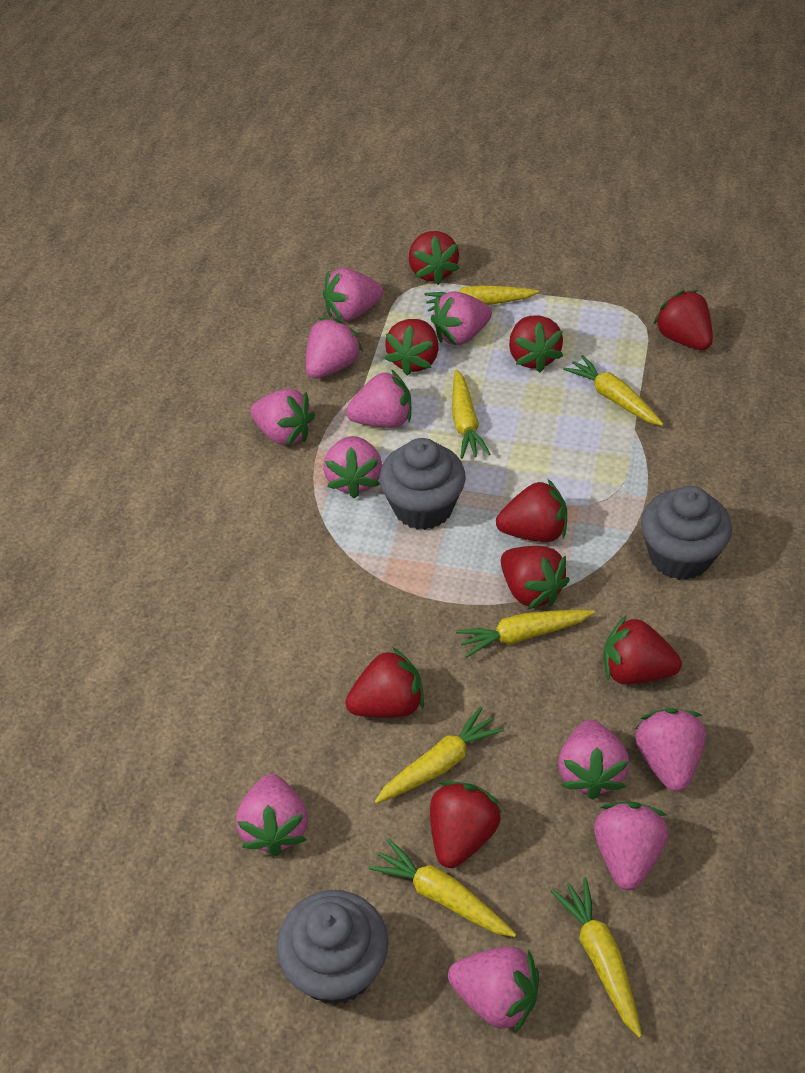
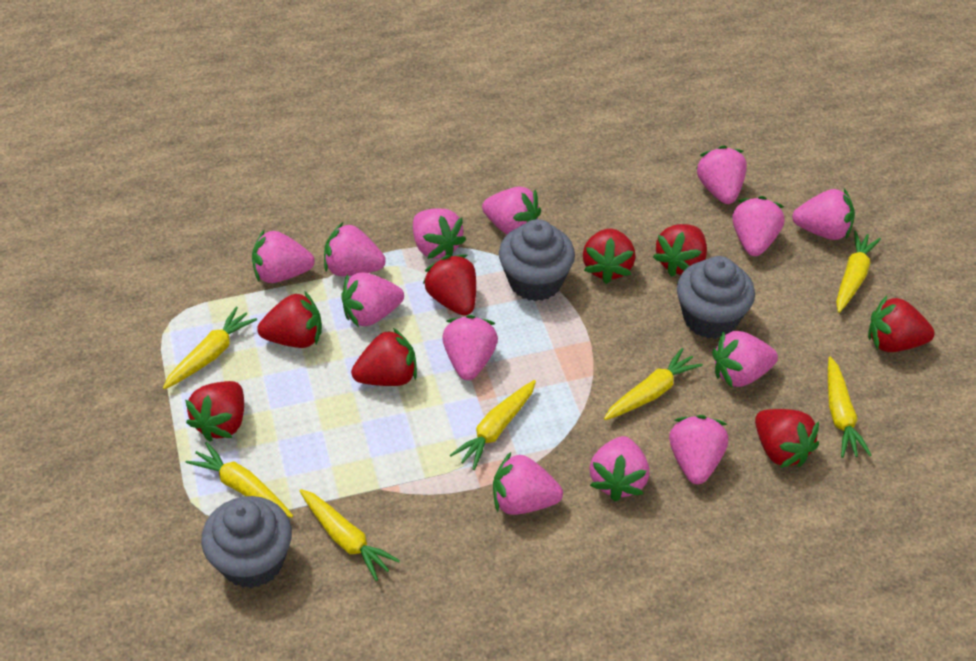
pink strawberry: 11 -> 13
red strawberry: 9 -> 8

